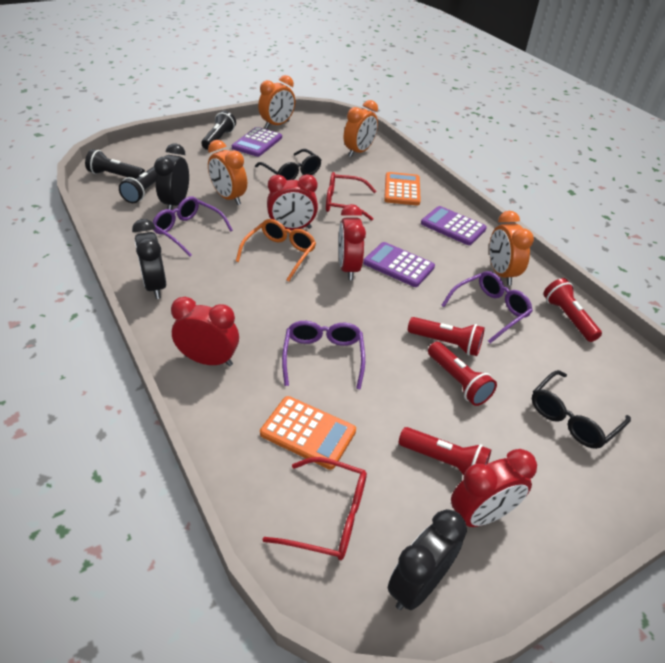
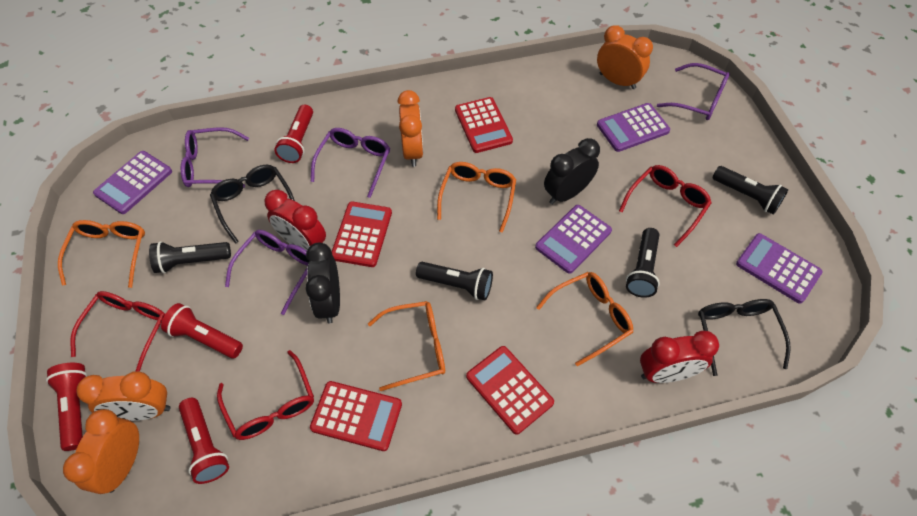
black clock: 3 -> 2
black flashlight: 3 -> 4
orange calculator: 2 -> 0
orange glasses: 1 -> 4
purple calculator: 3 -> 4
purple glasses: 3 -> 4
red calculator: 0 -> 4
red clock: 4 -> 2
red glasses: 2 -> 3

